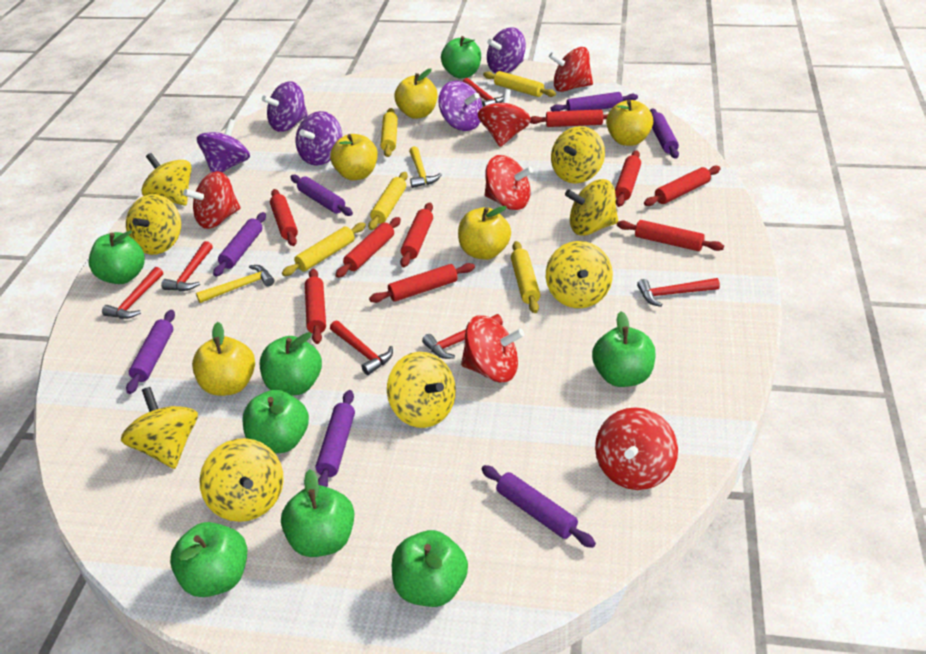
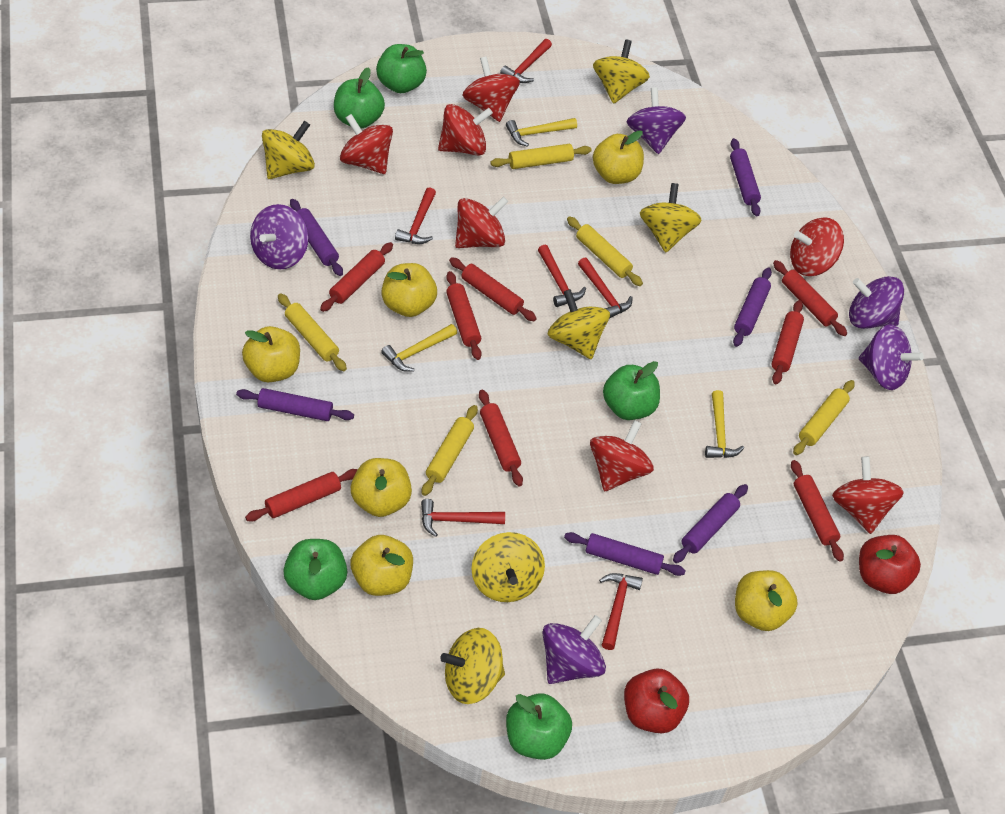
green apple: 8 -> 5
purple rolling pin: 7 -> 6
red apple: 0 -> 2
red rolling pin: 9 -> 8
red spinning top: 6 -> 7
yellow apple: 5 -> 6
yellow hammer: 2 -> 3
yellow spinning top: 8 -> 6

